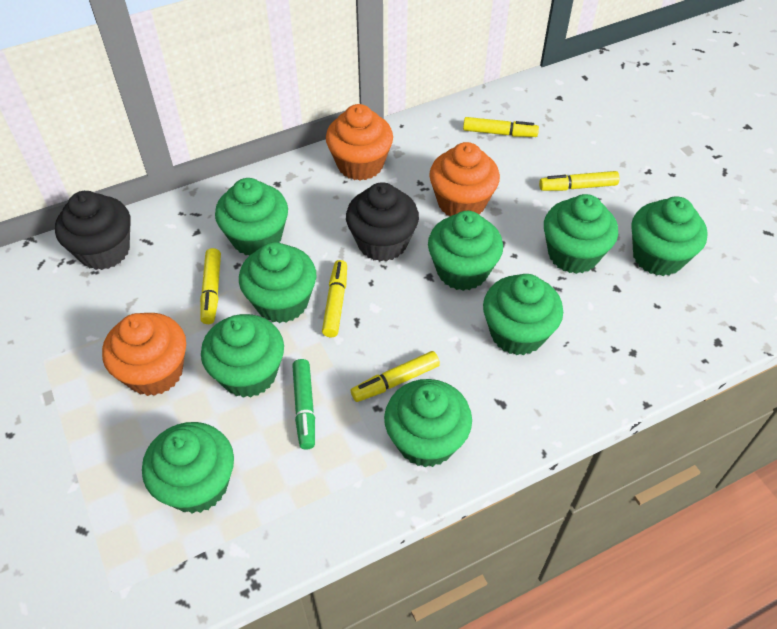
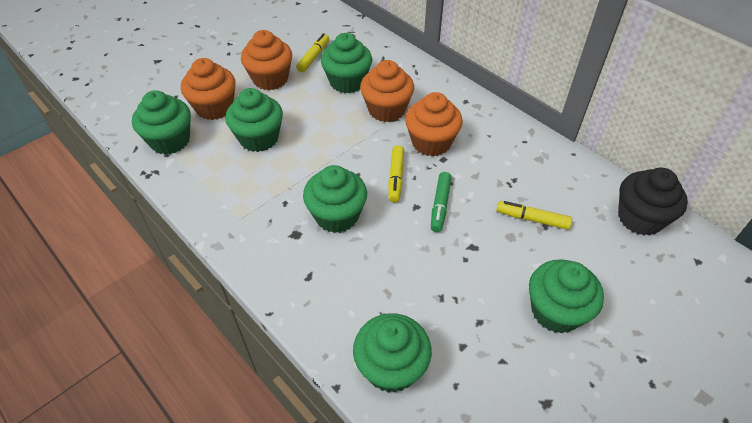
black cupcake: 2 -> 1
green cupcake: 9 -> 6
orange cupcake: 3 -> 4
yellow marker: 5 -> 3

